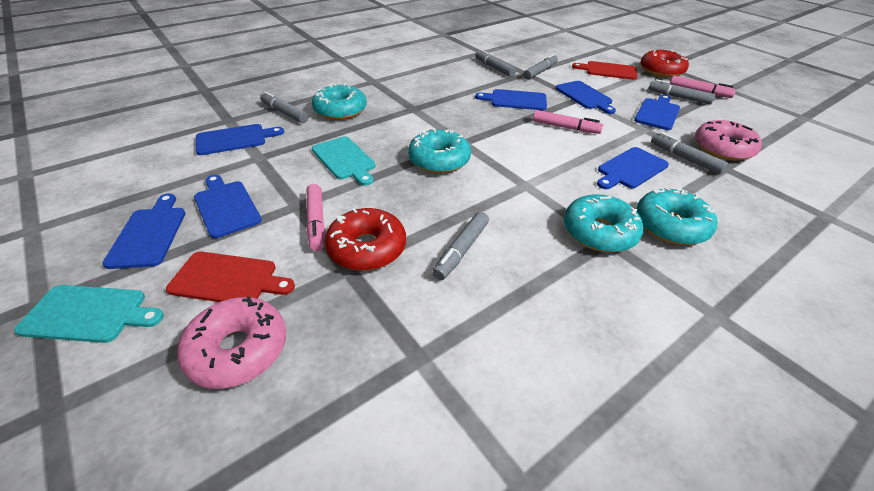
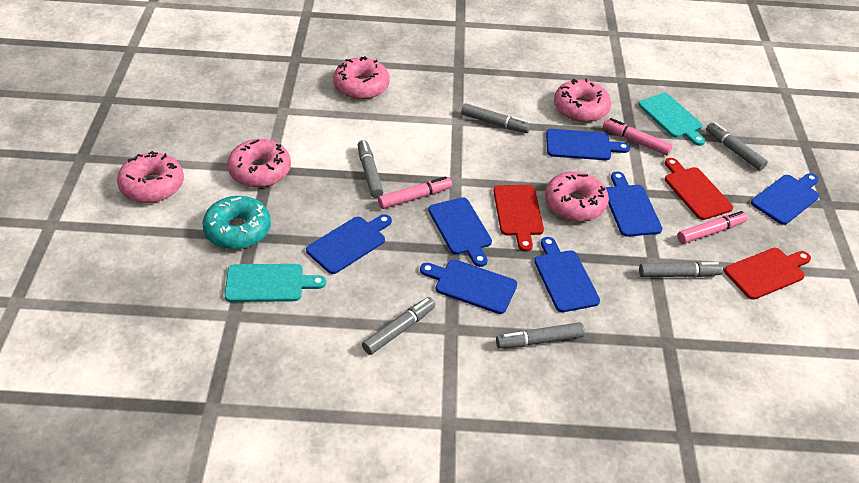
pink donut: 2 -> 5
red cutting board: 2 -> 3
red donut: 2 -> 0
turquoise donut: 4 -> 1

